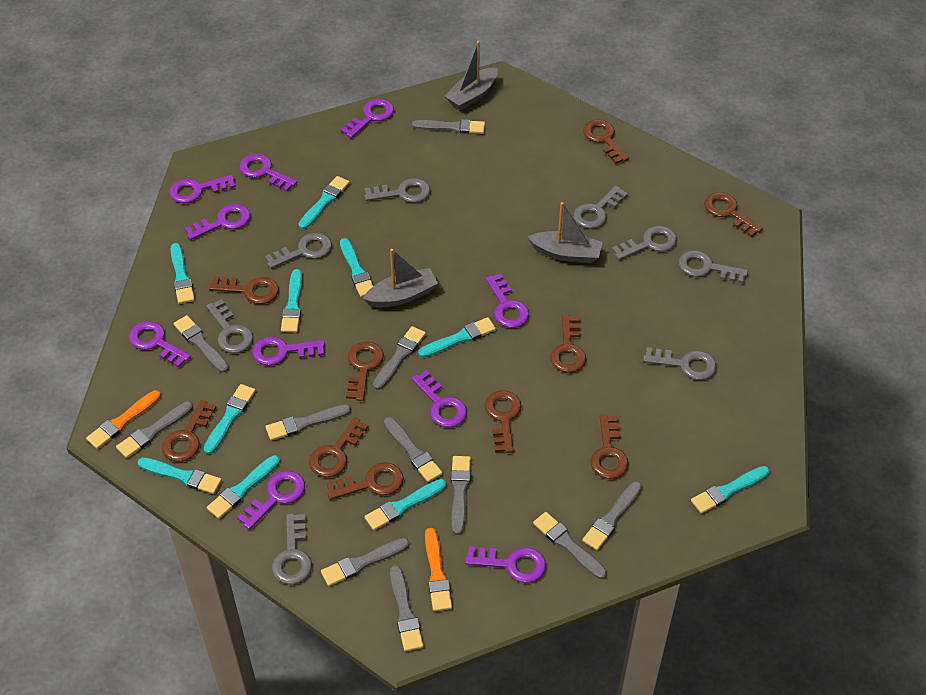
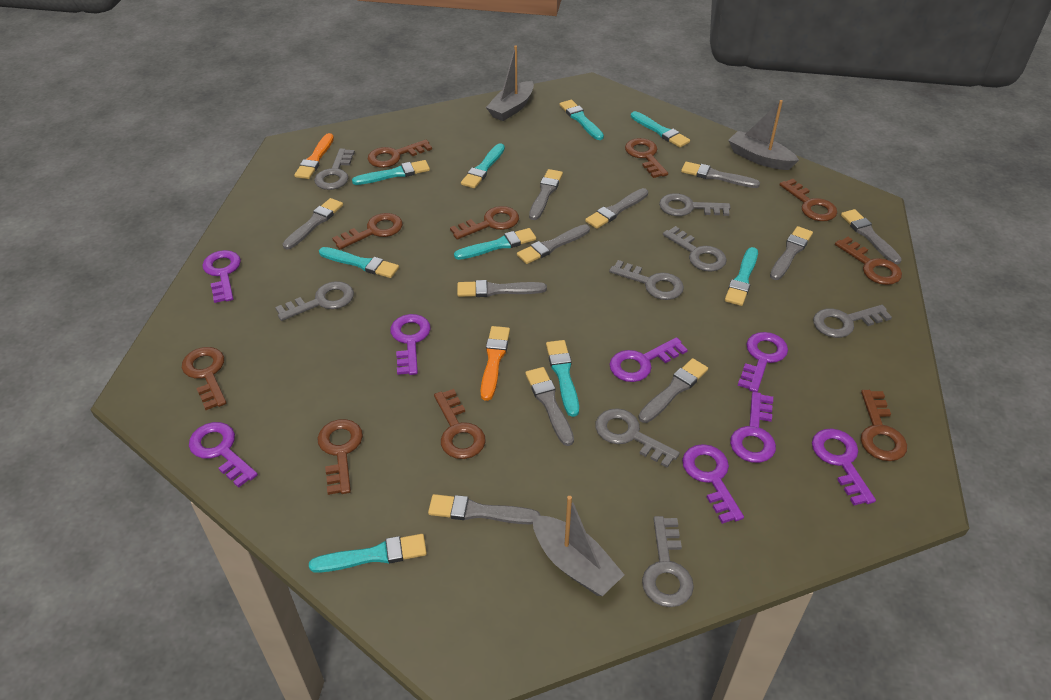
purple key: 10 -> 8
turquoise brush: 10 -> 9

